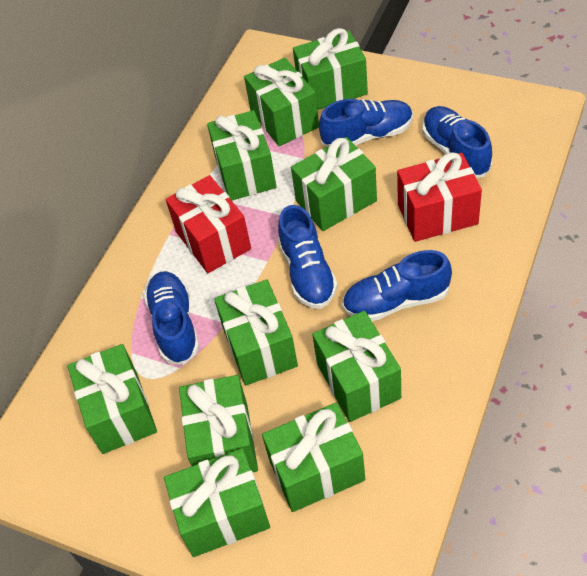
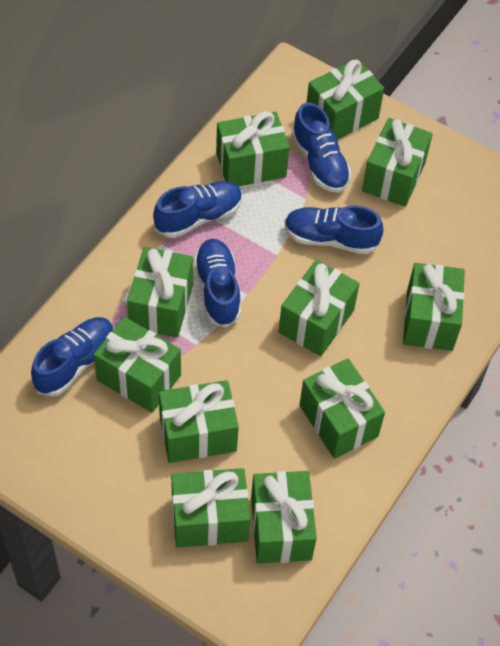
green gift: 10 -> 11
red gift: 2 -> 0

